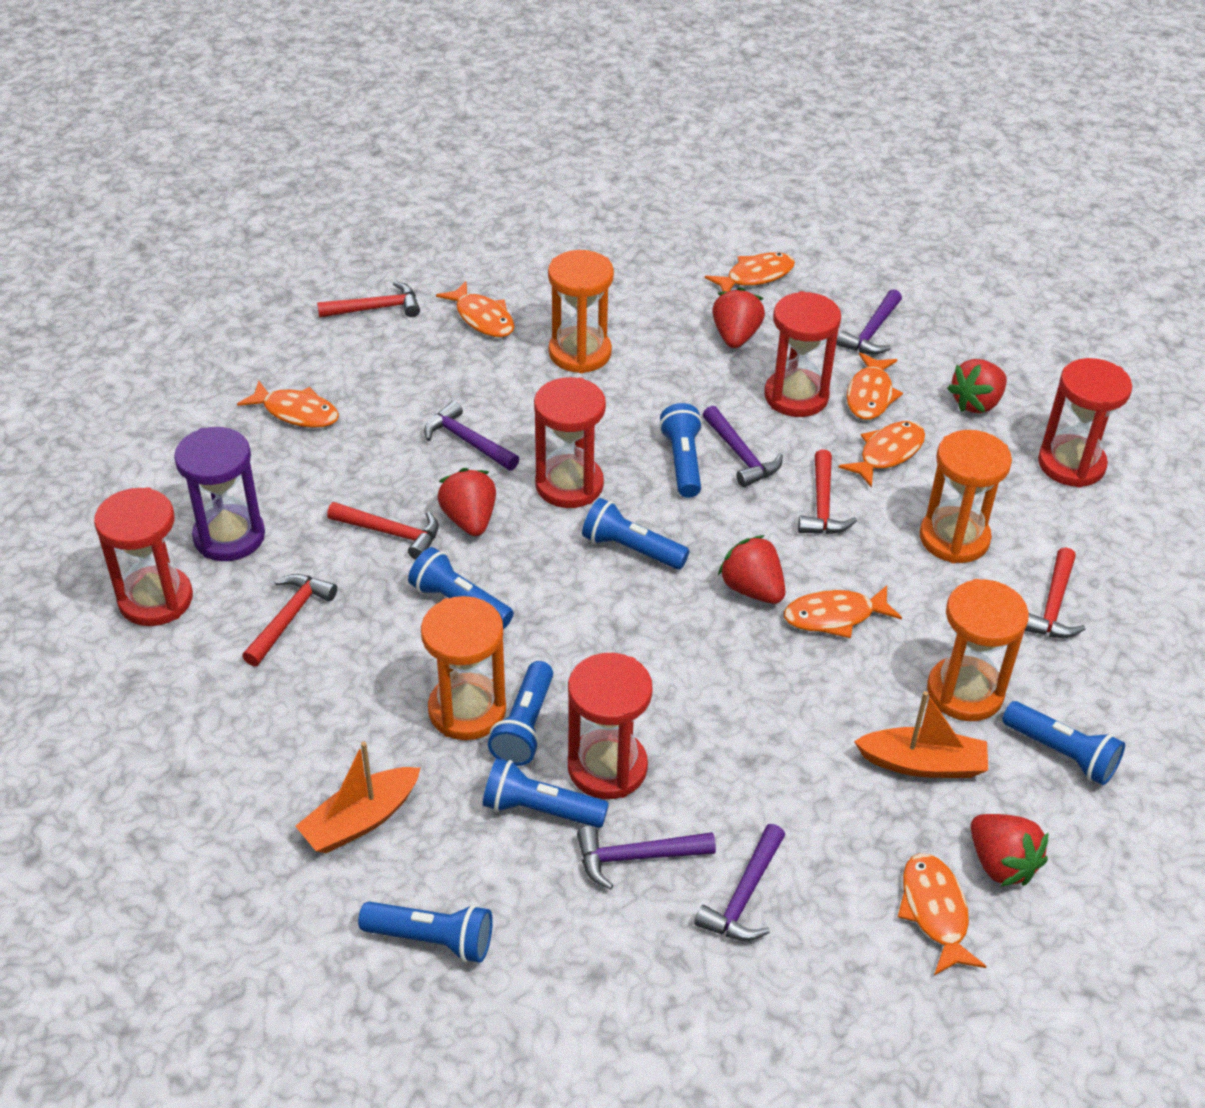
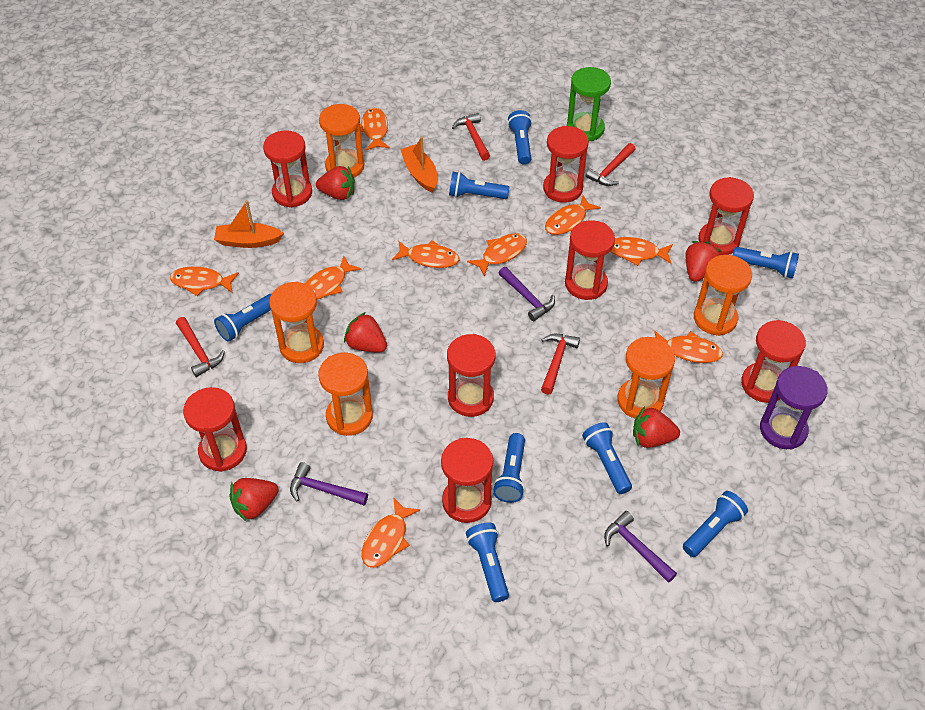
blue flashlight: 7 -> 8
green hourglass: 0 -> 1
orange fish: 7 -> 9
orange hourglass: 4 -> 5
purple hammer: 5 -> 3
red hammer: 5 -> 4
red hourglass: 5 -> 8

